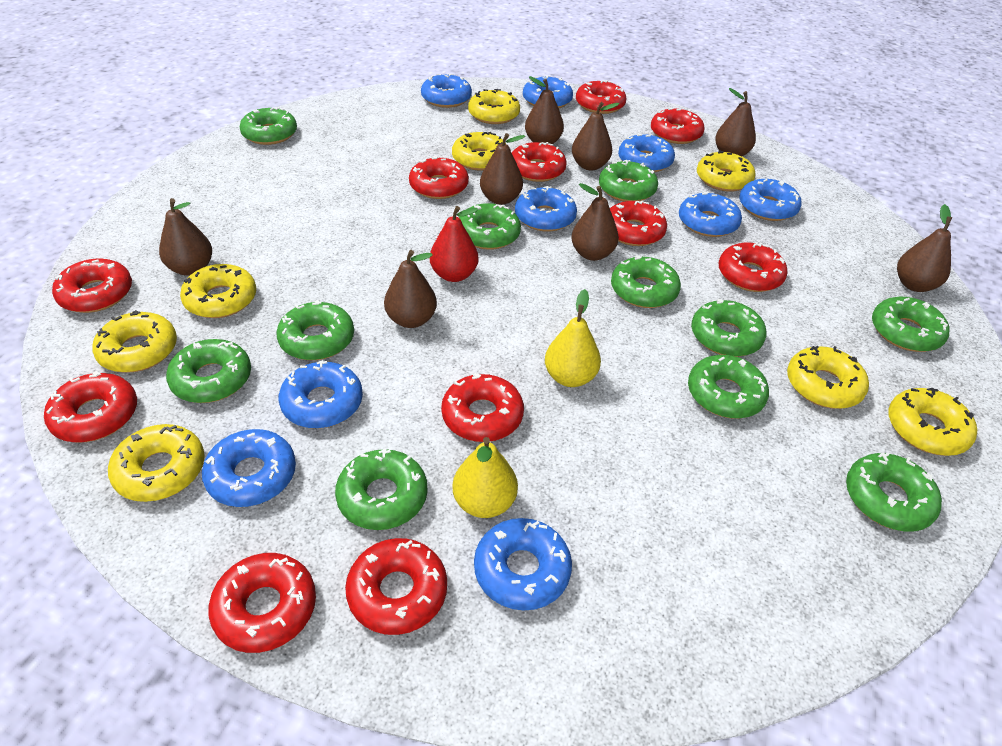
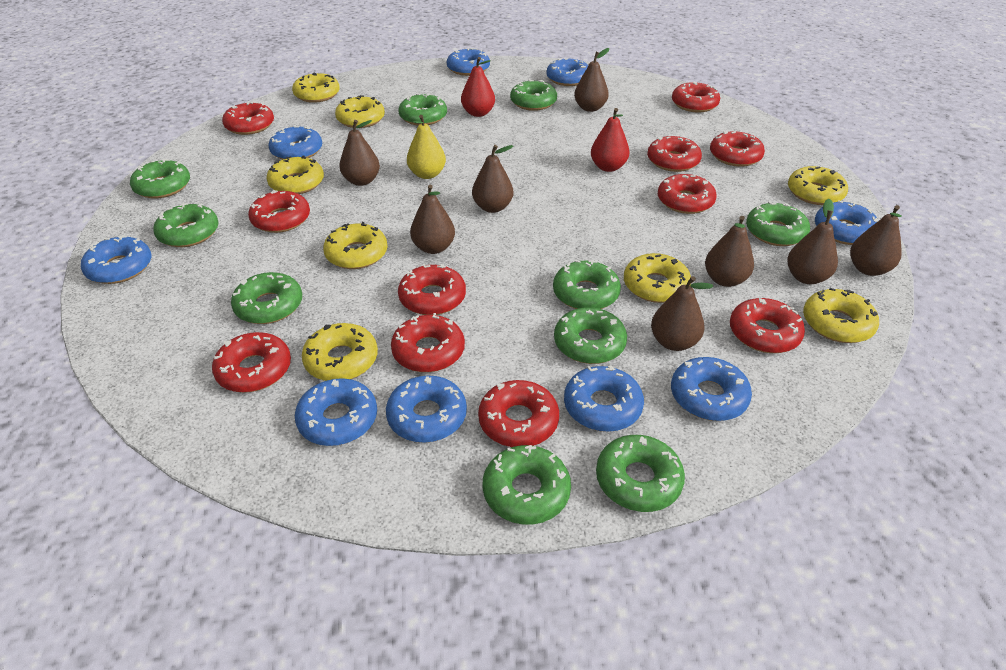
green donut: 11 -> 10
red pear: 1 -> 2
yellow pear: 2 -> 1

